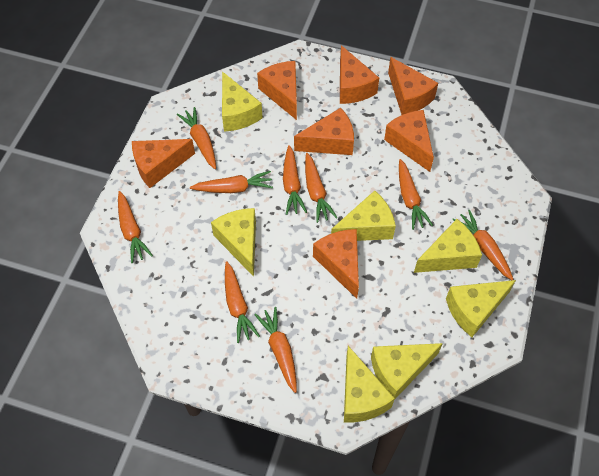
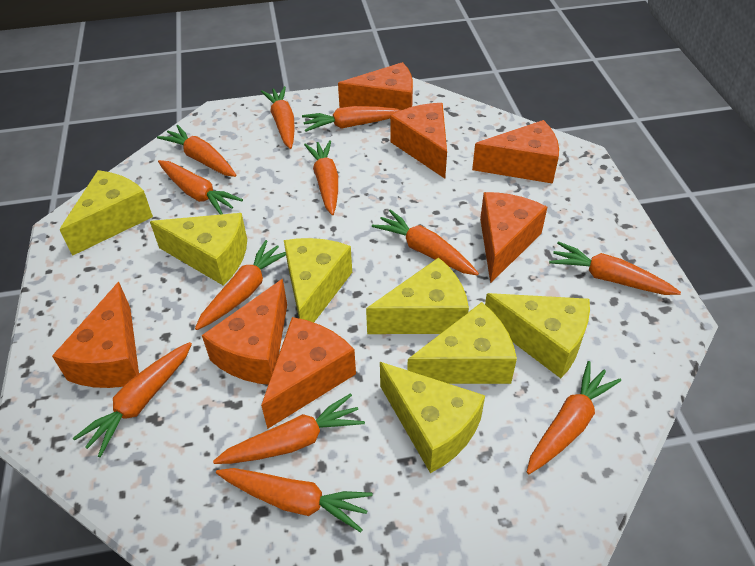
orange carrot: 9 -> 12

